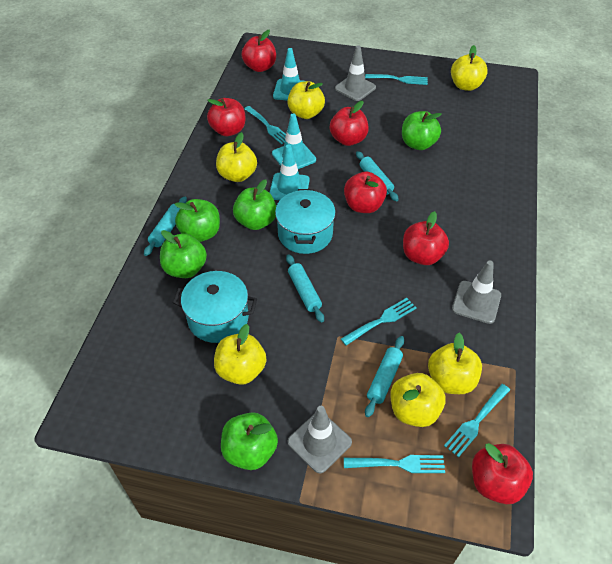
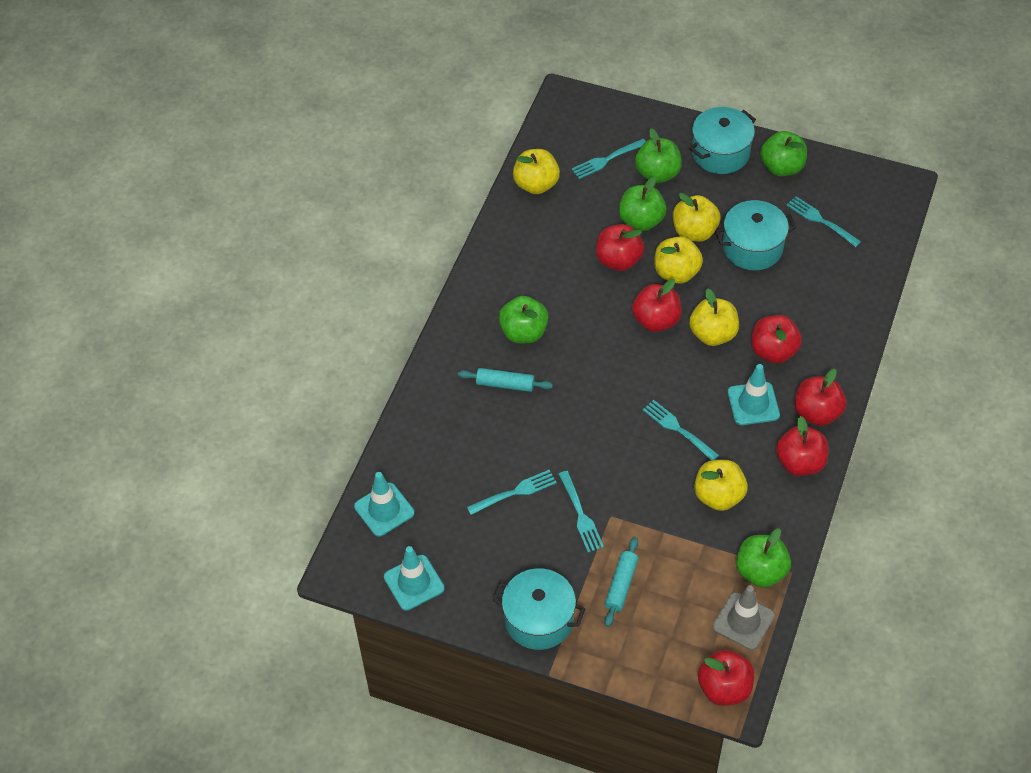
grey traffic cone: 3 -> 1
turquoise pot: 2 -> 3
turquoise rolling pin: 4 -> 2
yellow apple: 6 -> 5

